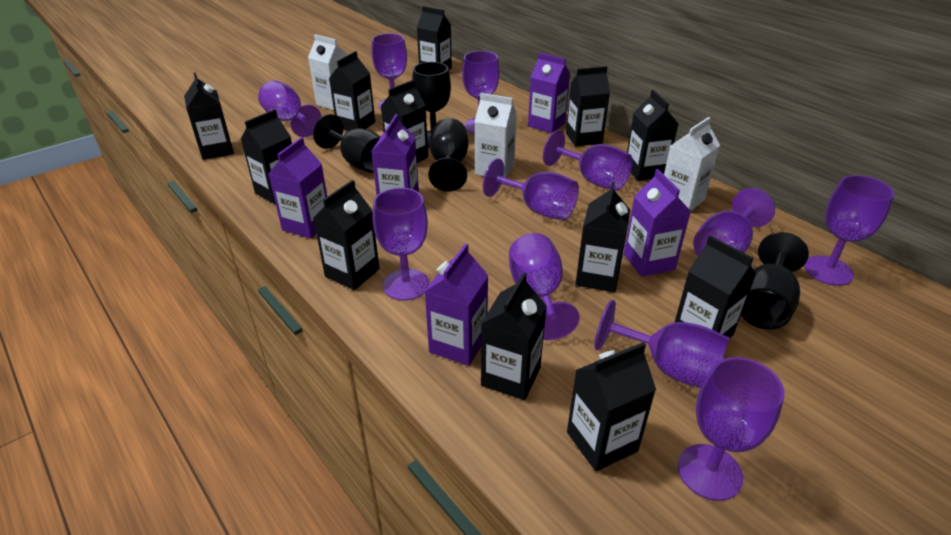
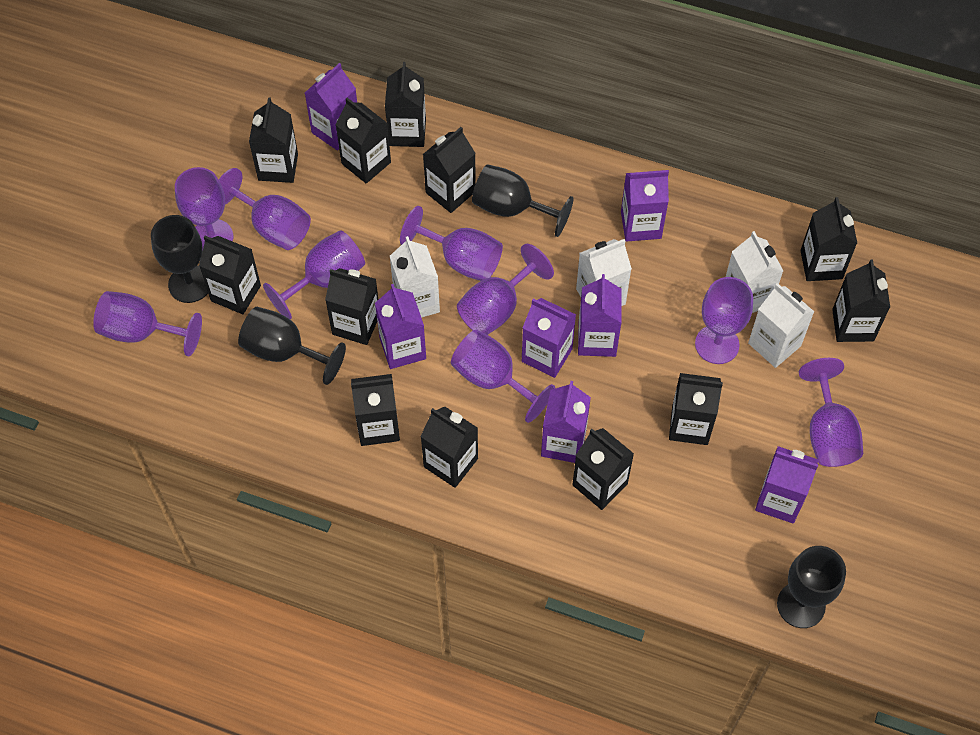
purple carton: 5 -> 7
purple goblet: 11 -> 9
white carton: 3 -> 4

